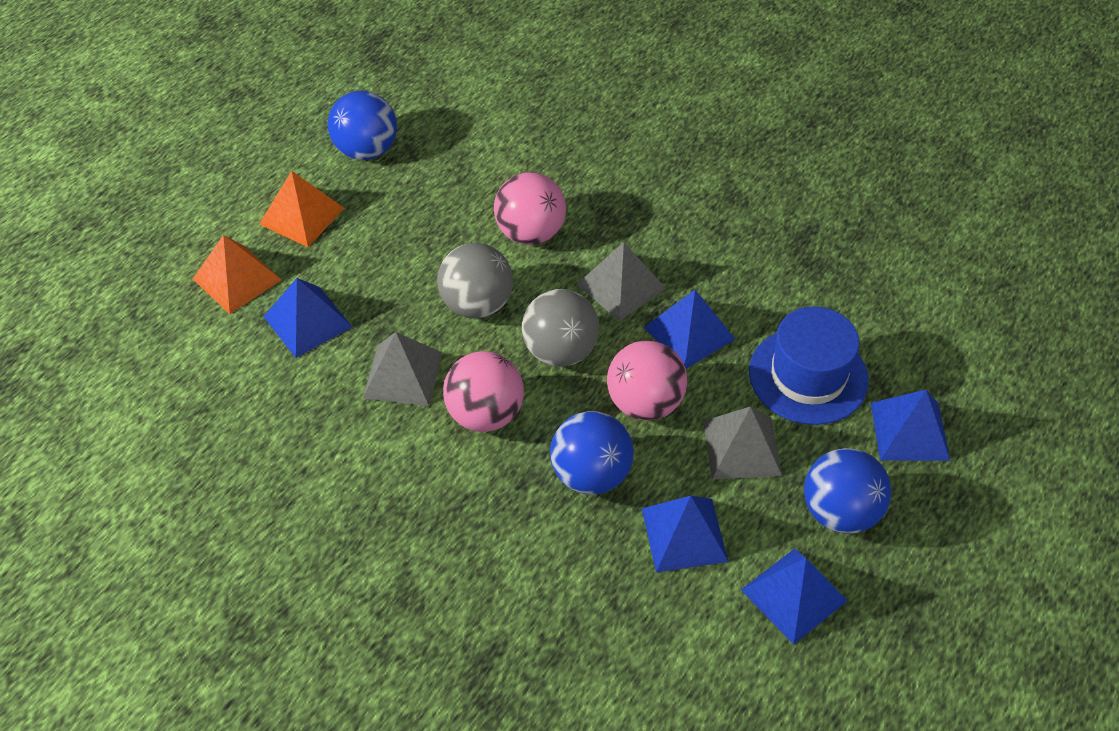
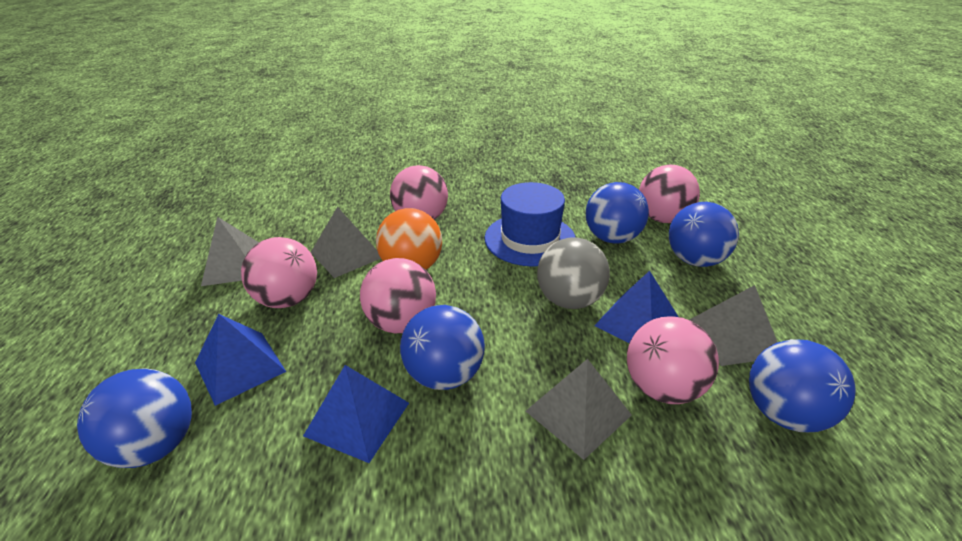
blue ball: 3 -> 5
blue pyramid: 5 -> 3
grey ball: 2 -> 1
grey pyramid: 3 -> 4
orange ball: 0 -> 1
orange pyramid: 2 -> 0
pink ball: 3 -> 5

